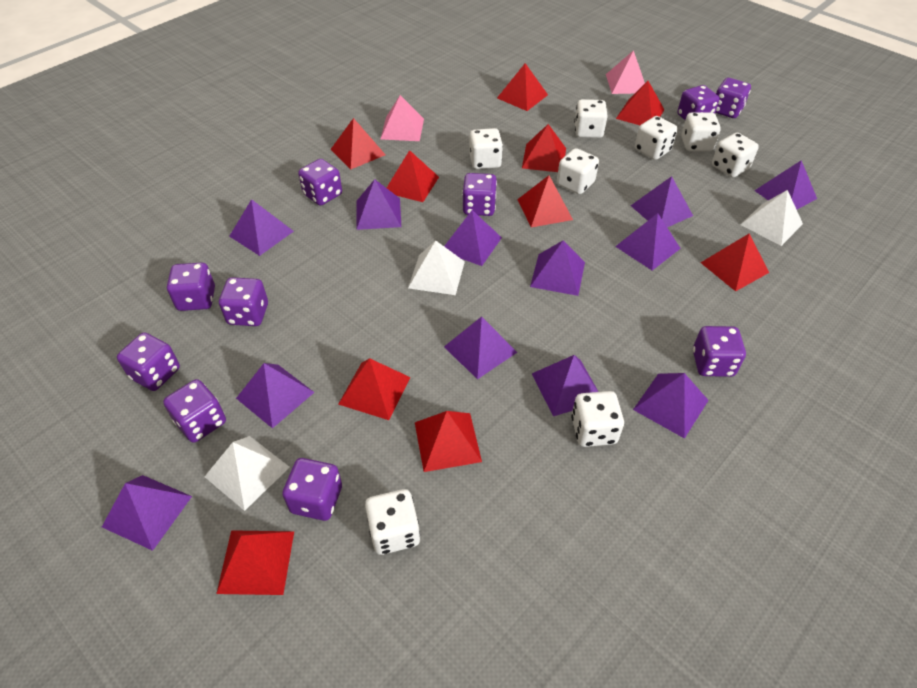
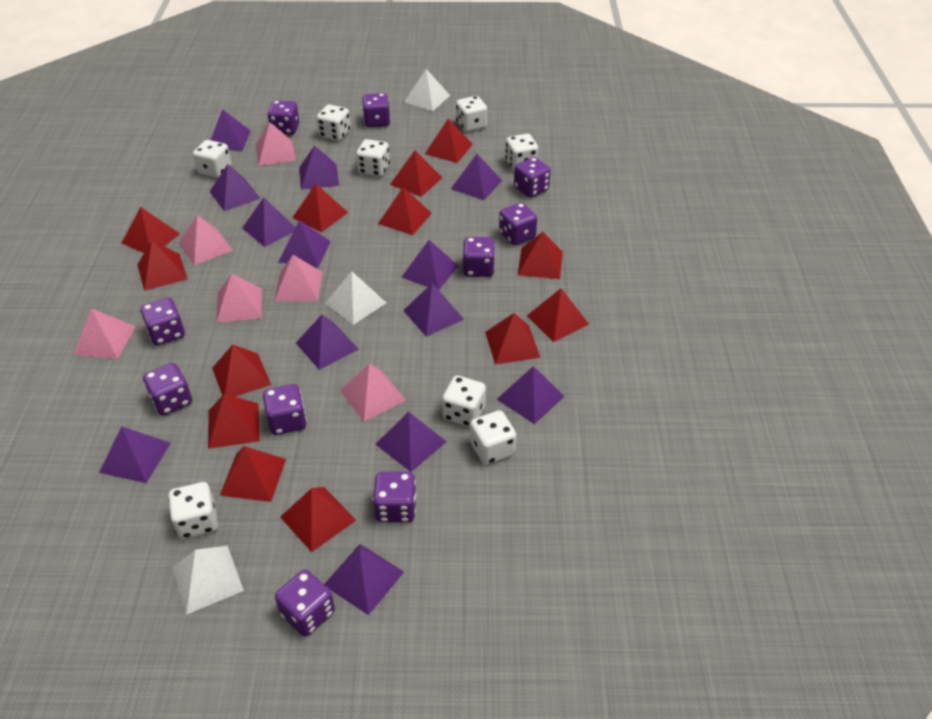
pink pyramid: 2 -> 6
purple pyramid: 12 -> 13
red pyramid: 10 -> 13

